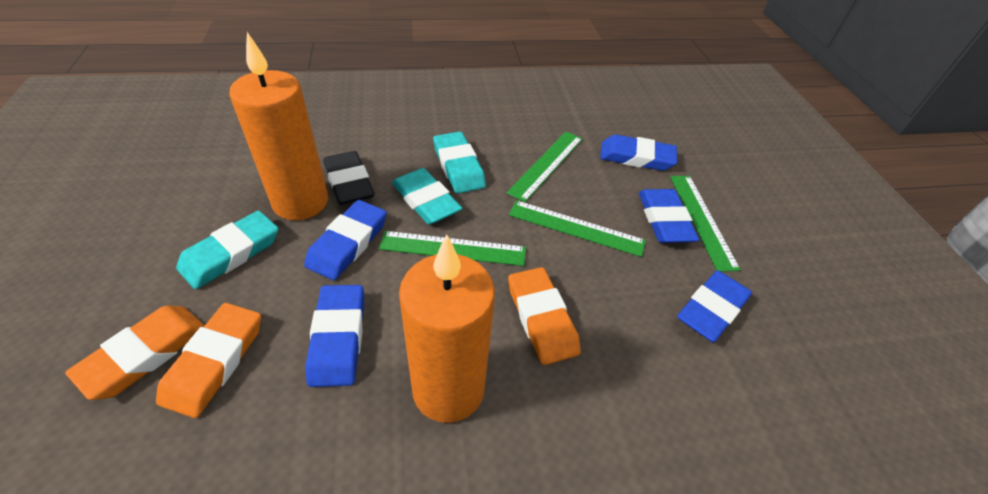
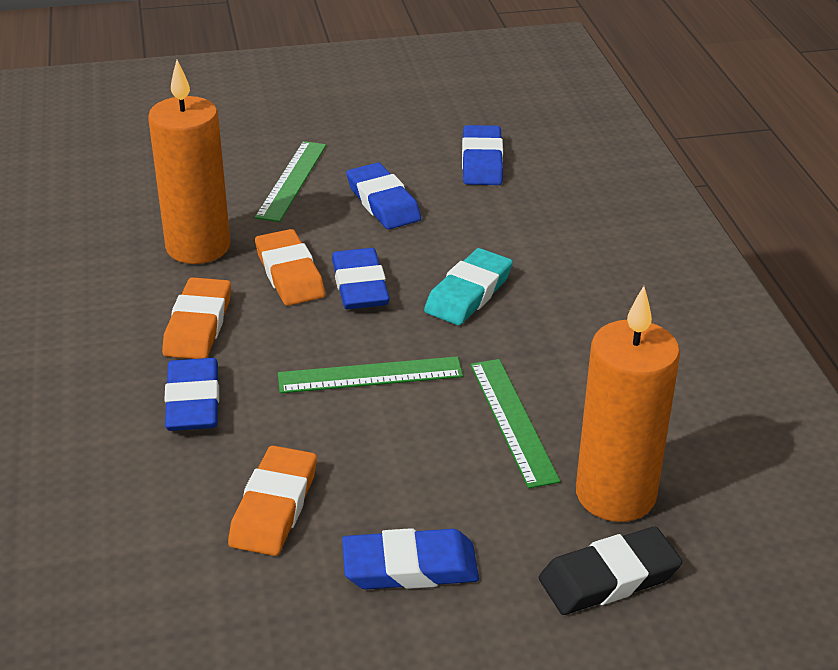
green ruler: 4 -> 3
turquoise eraser: 3 -> 1

